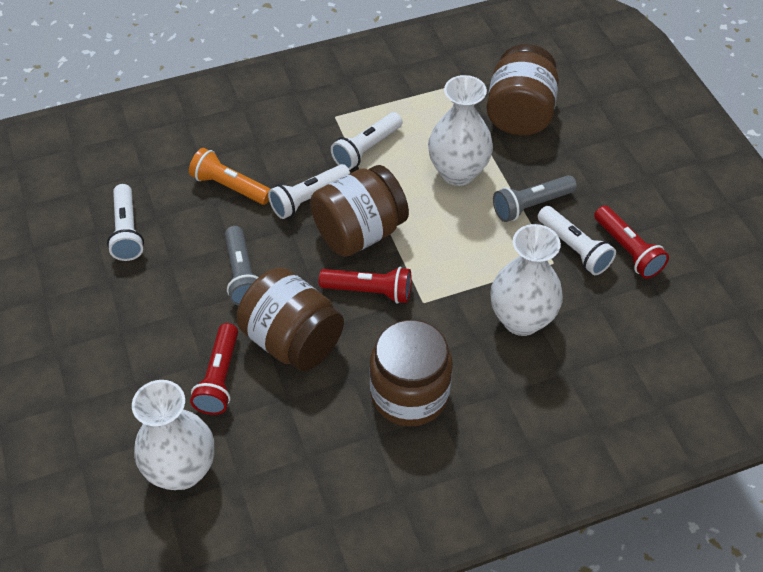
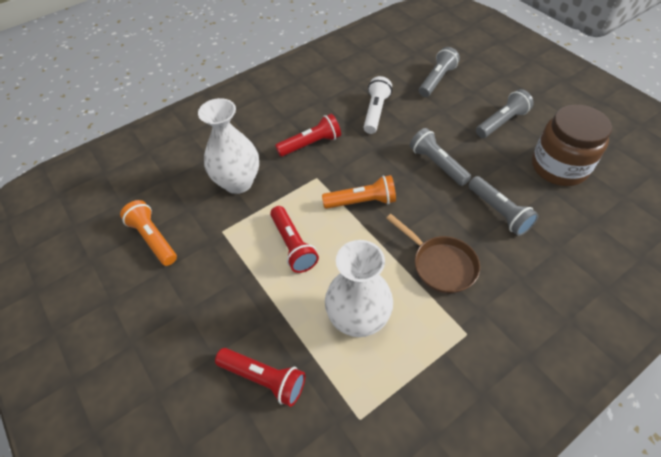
brown jar: 4 -> 1
brown pan: 0 -> 1
grey flashlight: 2 -> 4
orange flashlight: 1 -> 2
white flashlight: 4 -> 1
white vase: 3 -> 2

